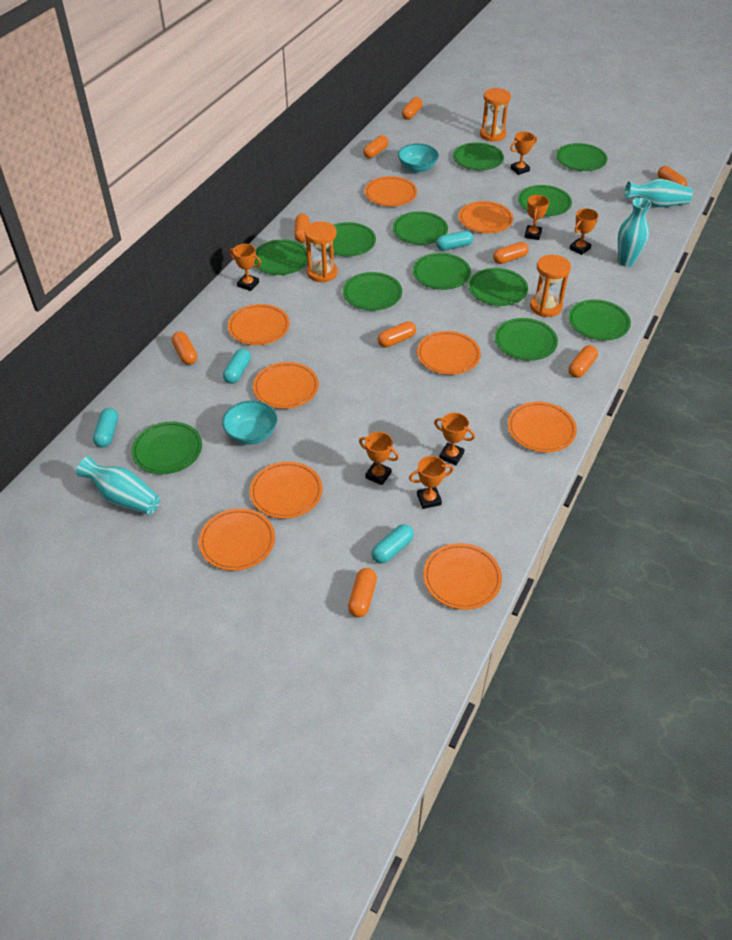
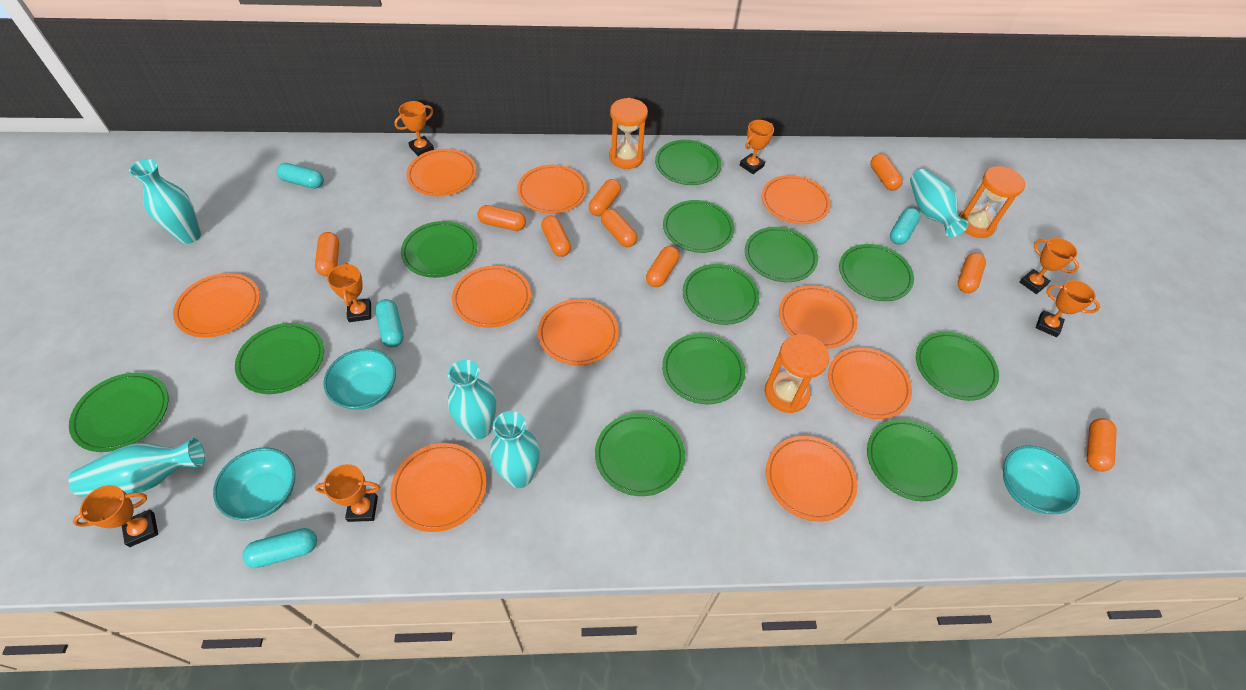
orange plate: 9 -> 10
turquoise bowl: 2 -> 3
turquoise vase: 3 -> 5

